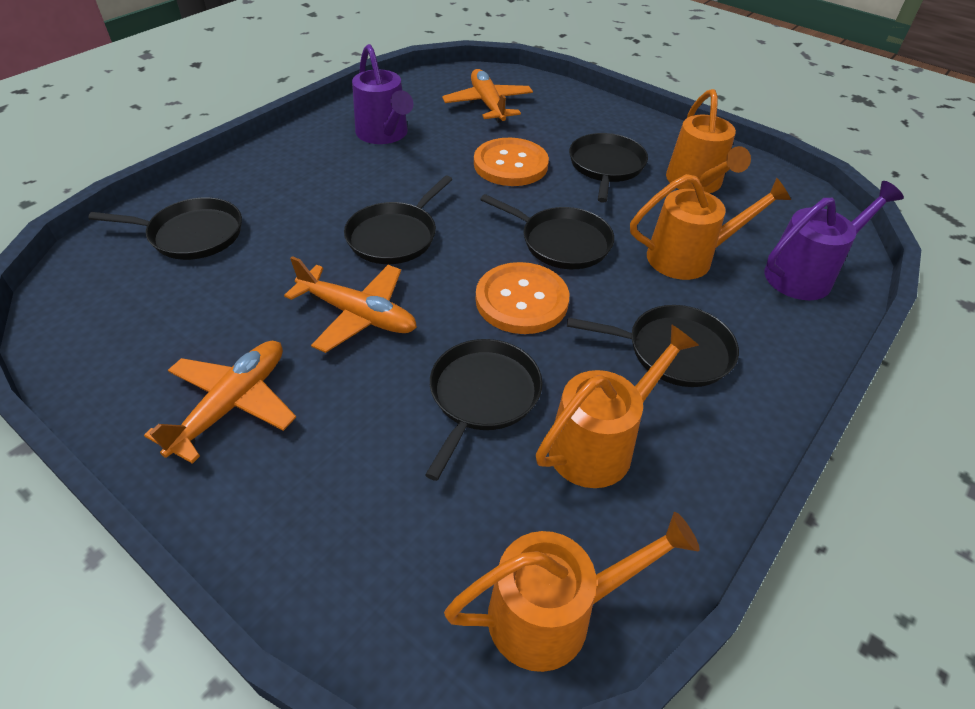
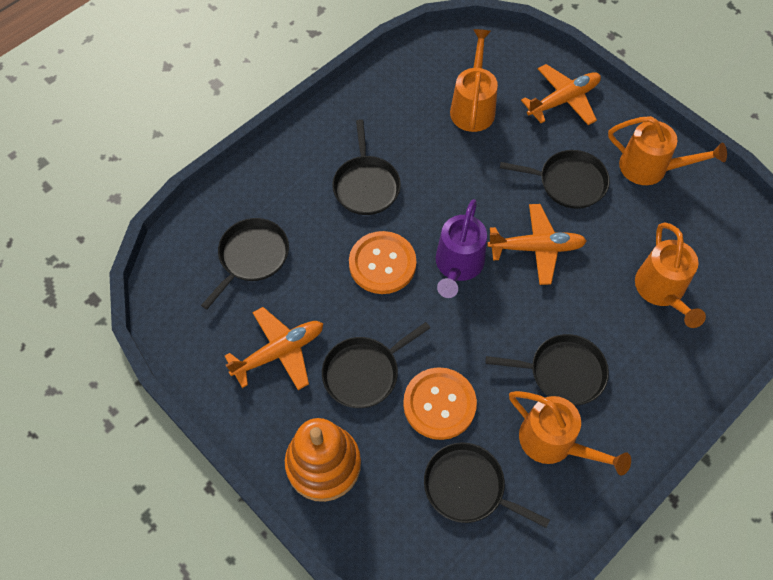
orange stacking toy: 0 -> 1
purple watering can: 2 -> 1

